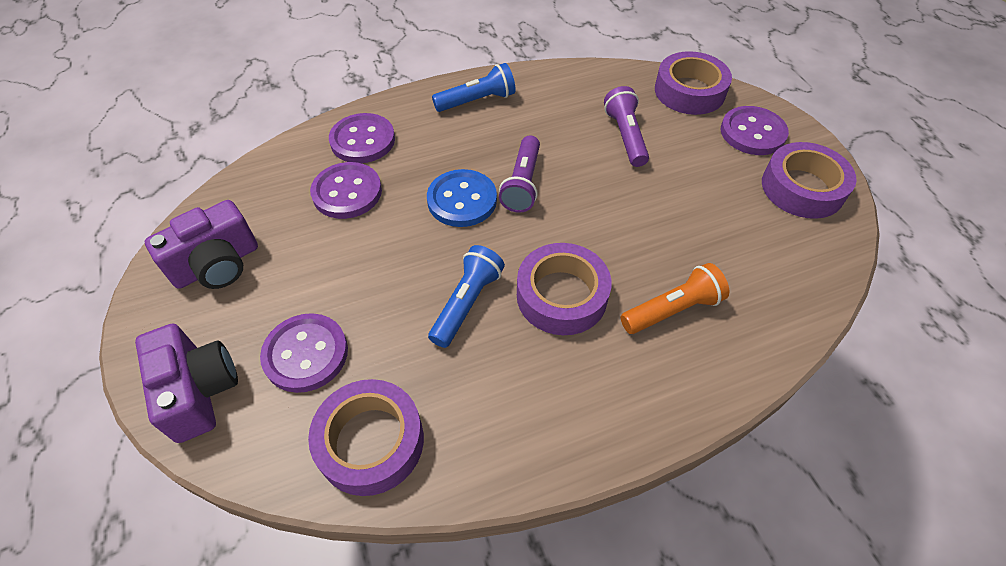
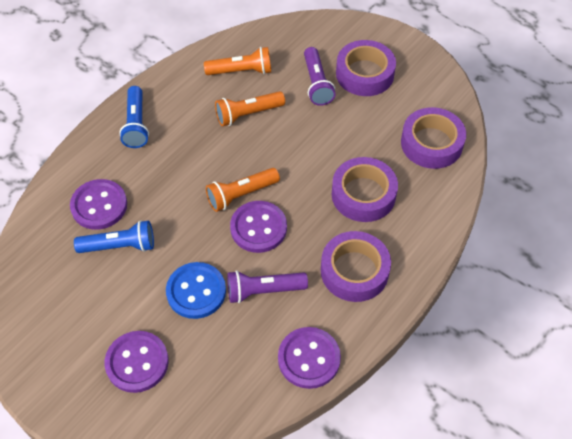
orange flashlight: 1 -> 3
purple camera: 2 -> 0

